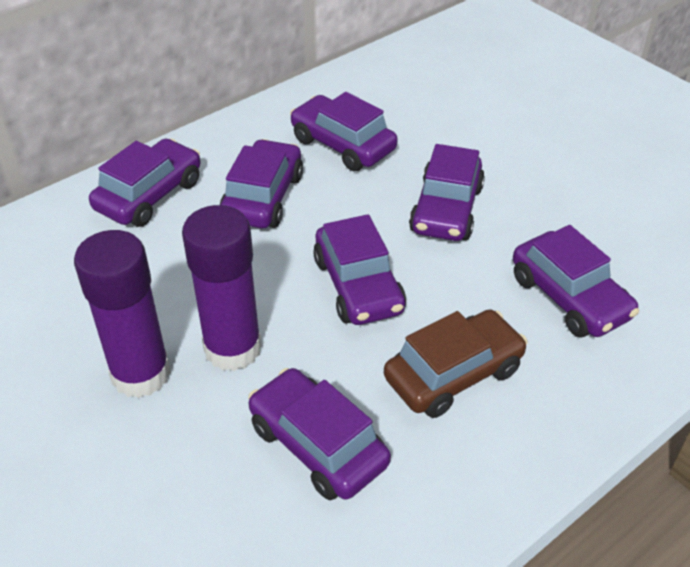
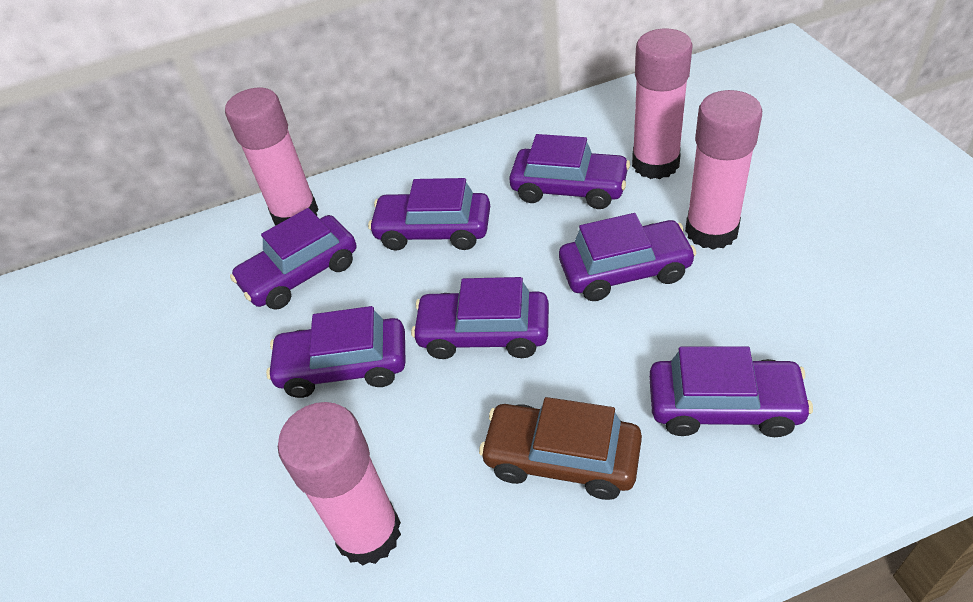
pink glue stick: 0 -> 4
purple glue stick: 2 -> 0

